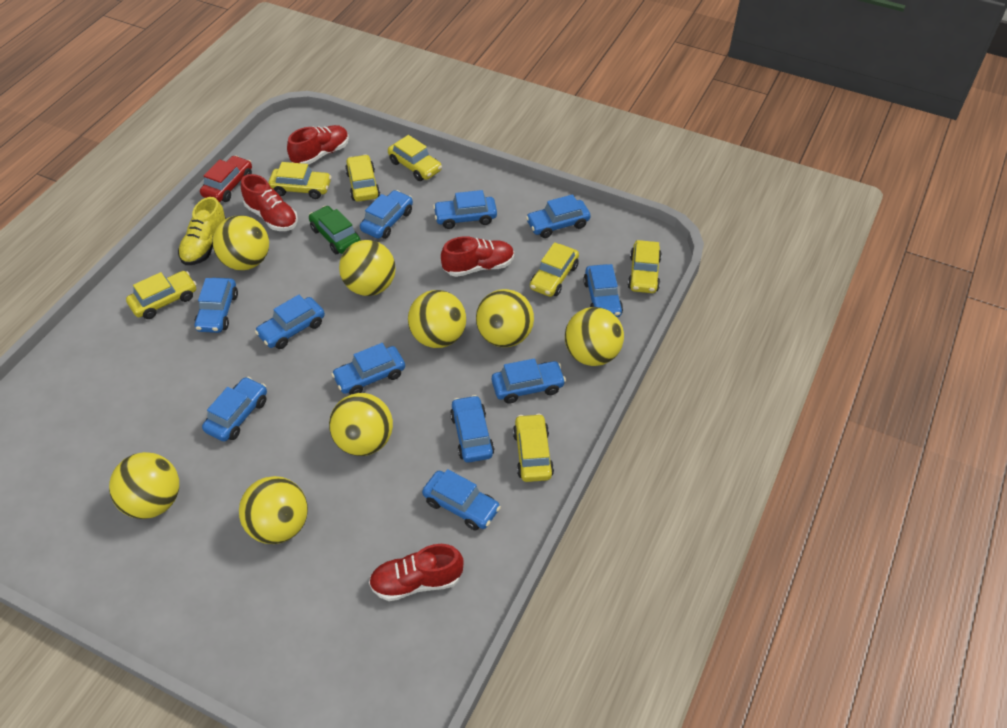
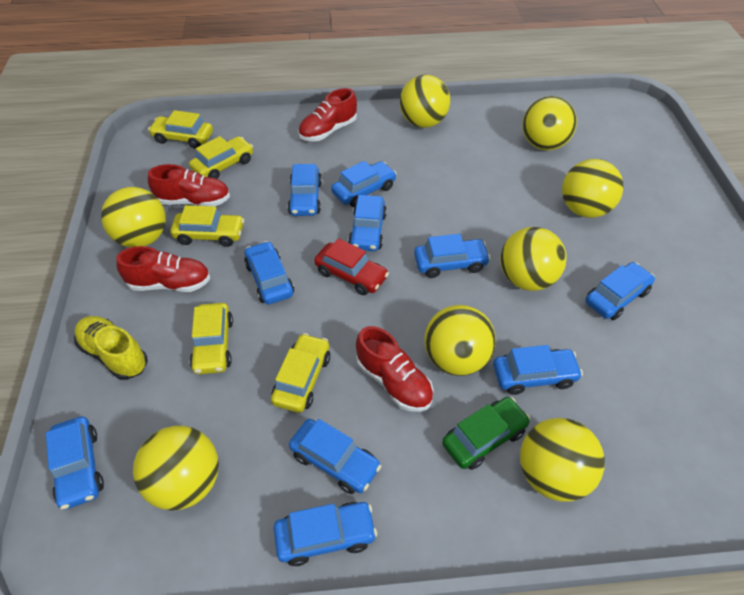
blue car: 11 -> 10
yellow car: 7 -> 5

